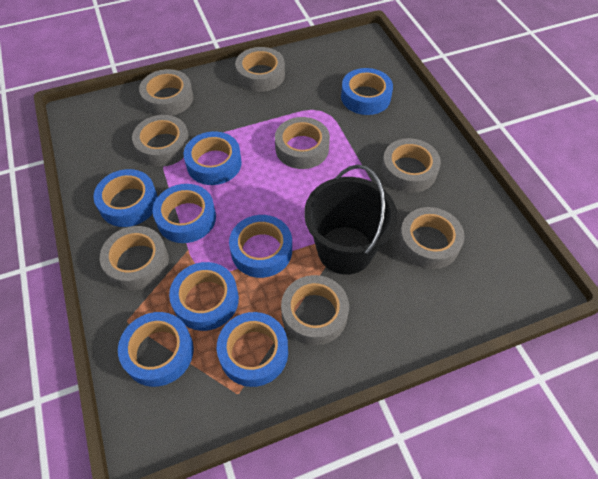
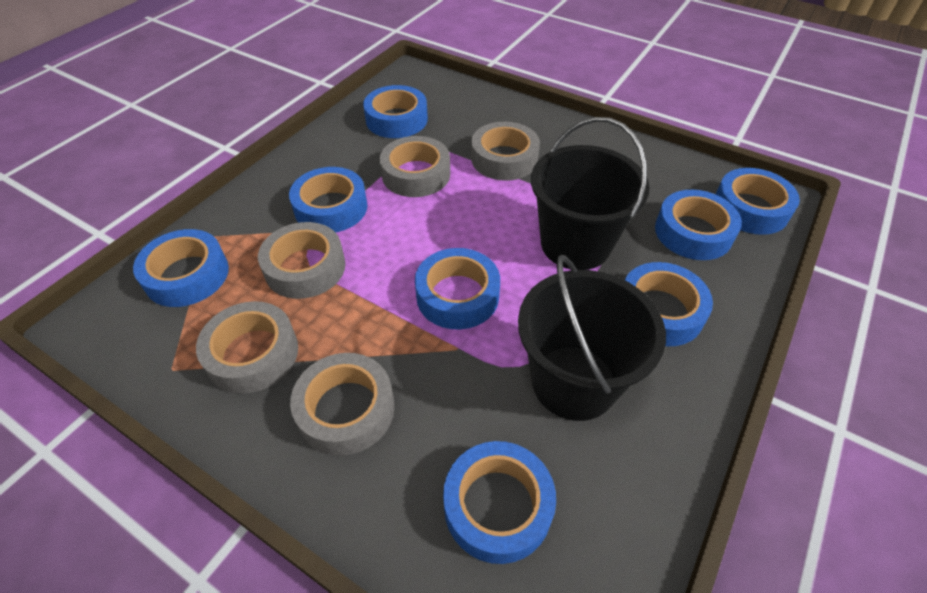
black bucket: 1 -> 2
grey tape: 8 -> 5

